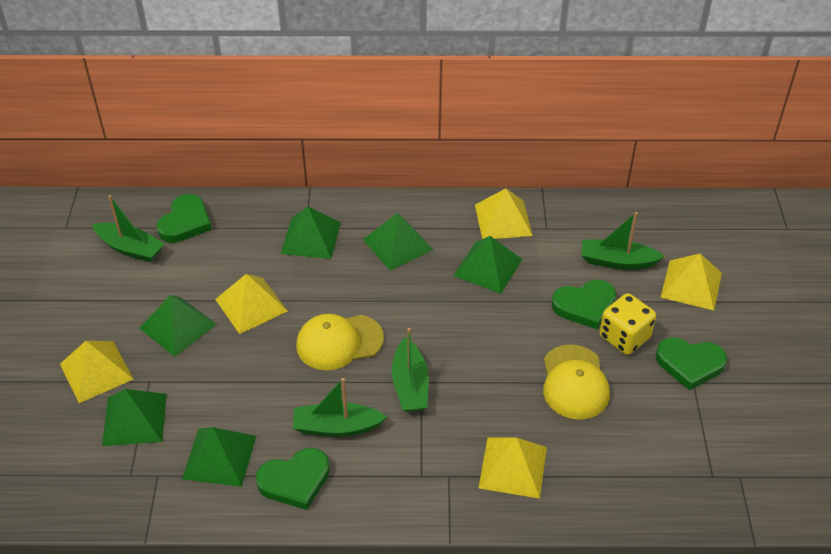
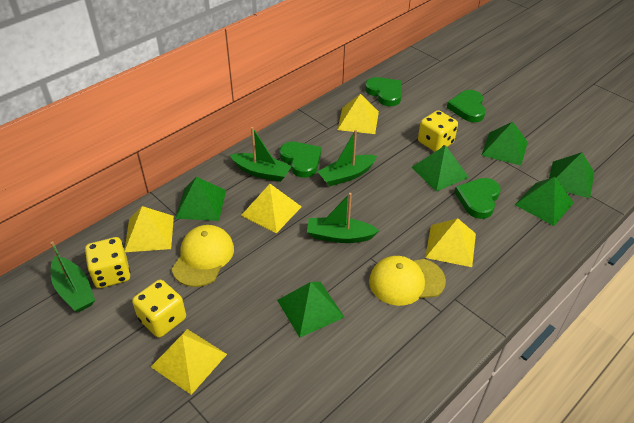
yellow dice: 1 -> 3

